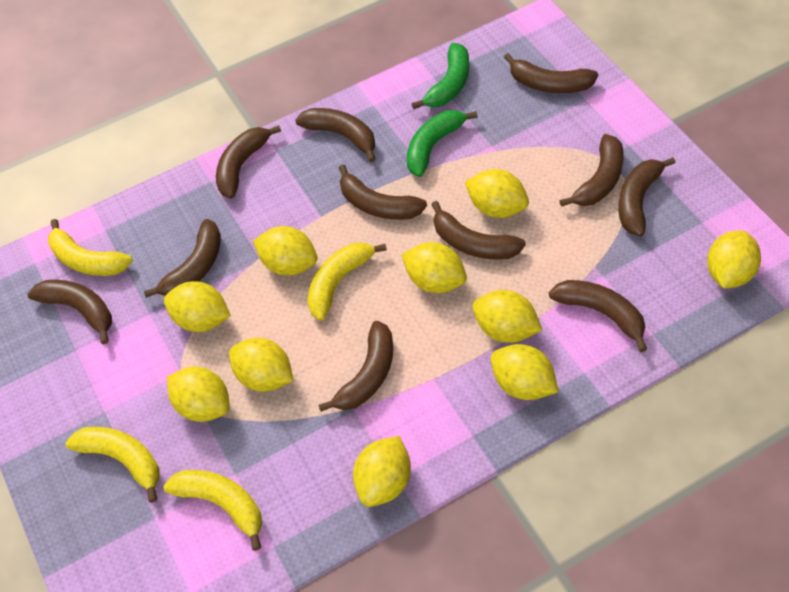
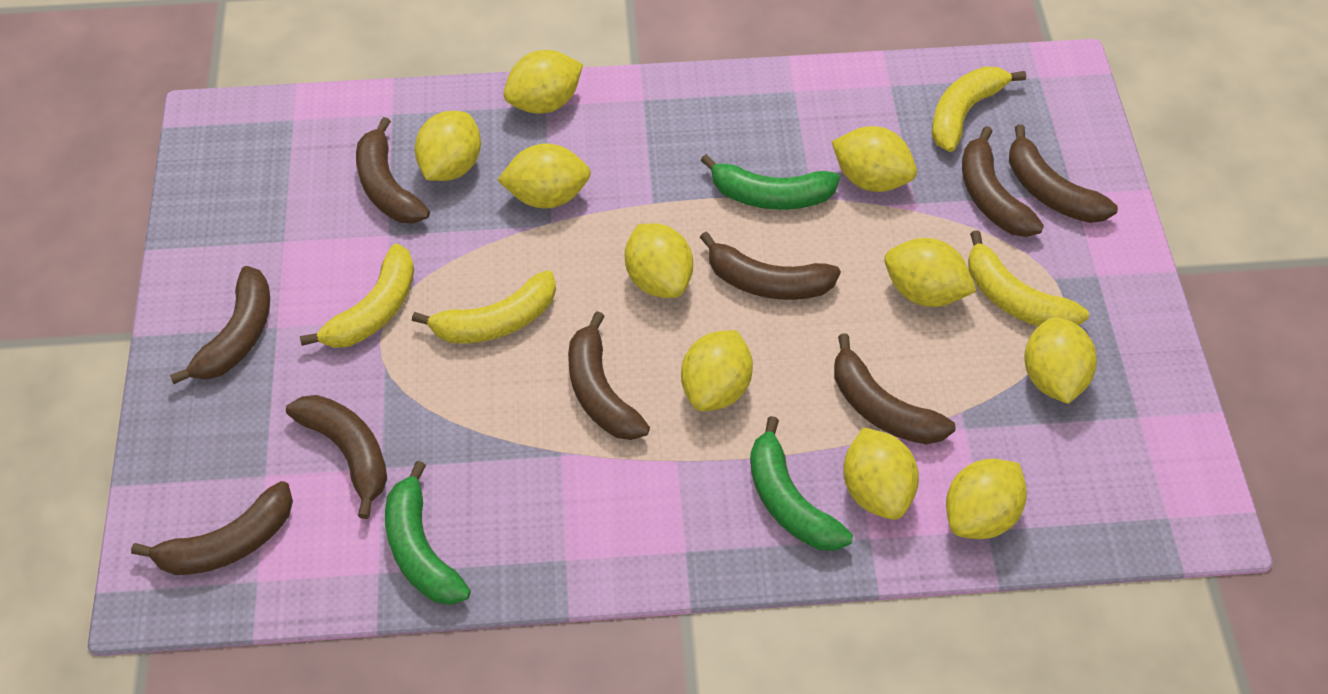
brown banana: 11 -> 9
green banana: 2 -> 3

